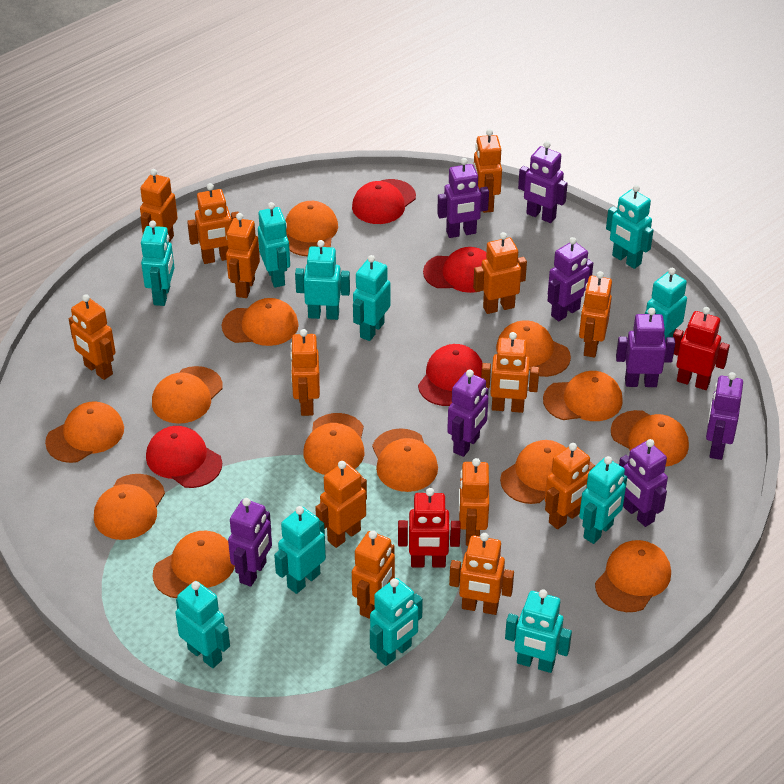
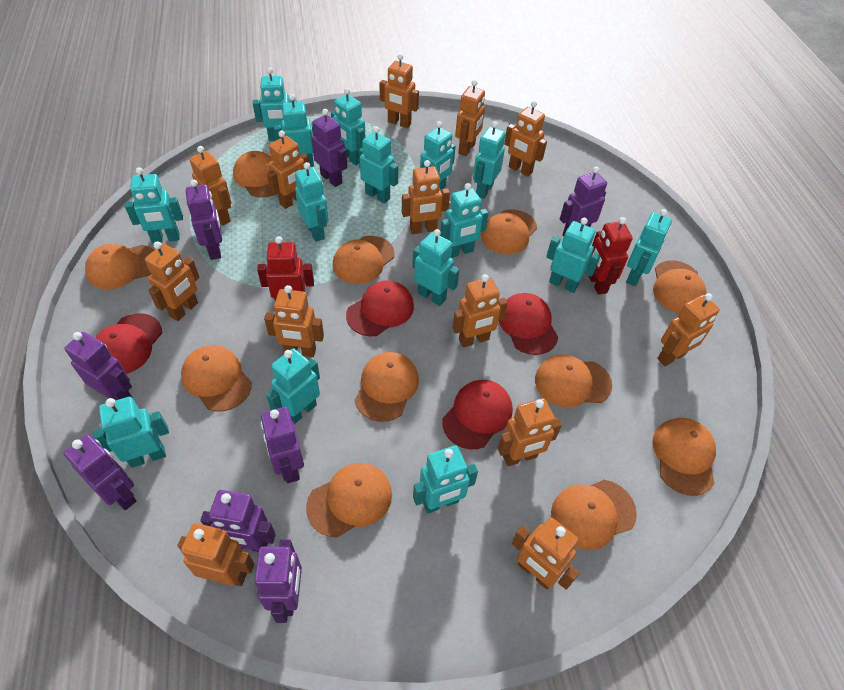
orange cap: 13 -> 11
orange robot: 14 -> 13
turquoise robot: 11 -> 15

